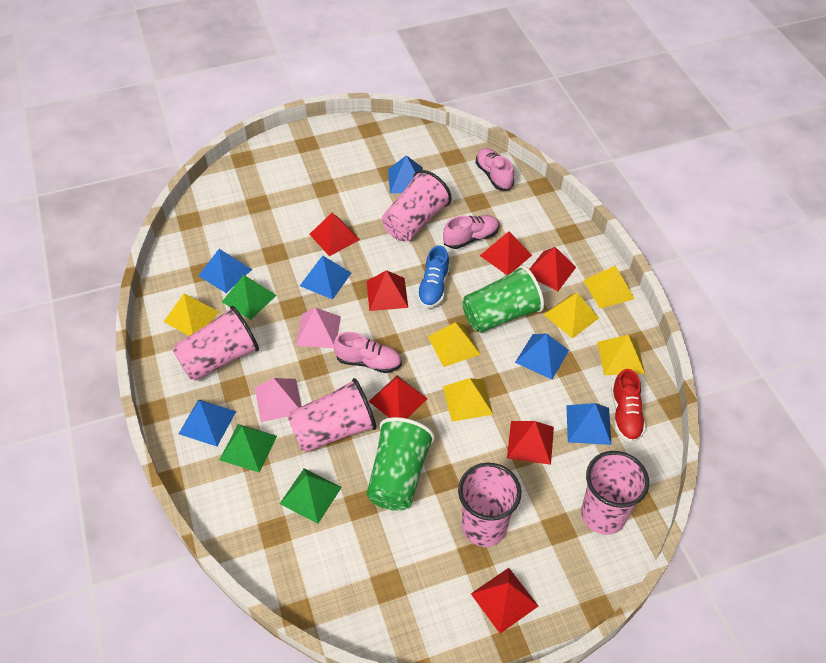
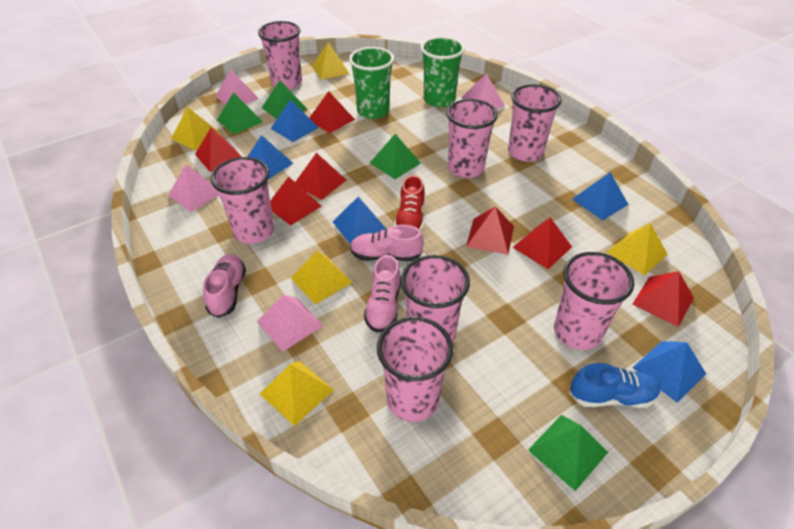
blue pyramid: 6 -> 5
green pyramid: 3 -> 4
pink cup: 5 -> 7
pink pyramid: 2 -> 4
yellow pyramid: 6 -> 5

